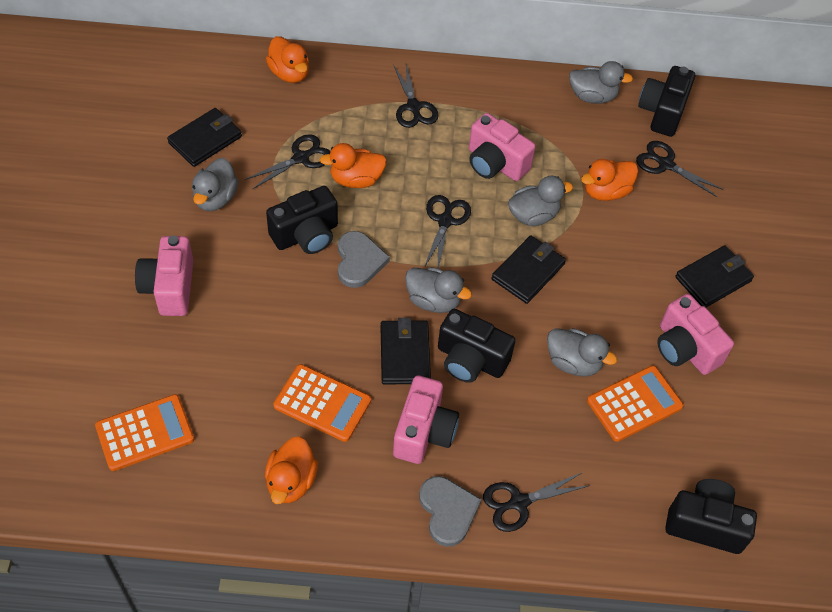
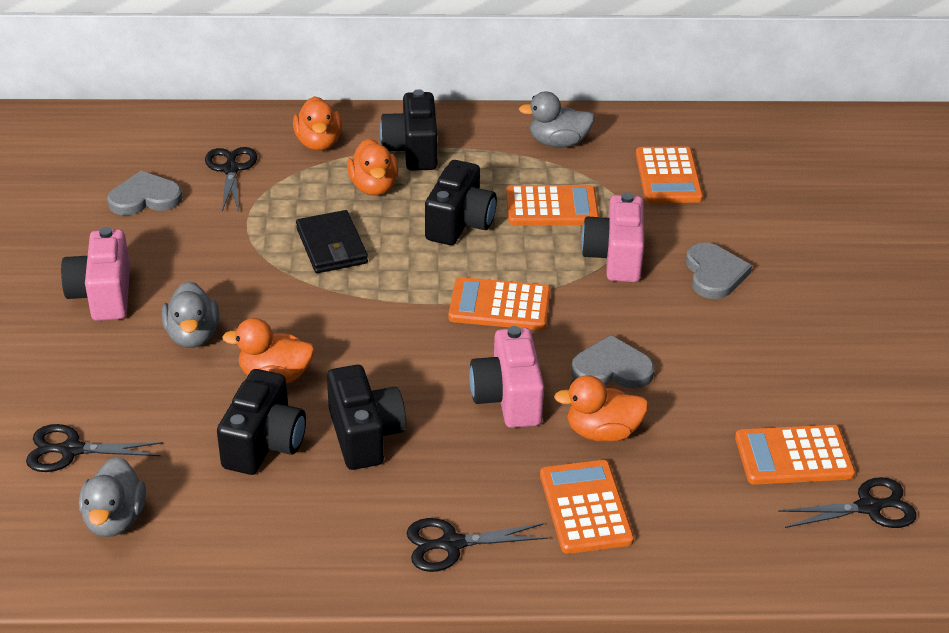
black scissors: 5 -> 4
black wallet: 4 -> 1
grey duck: 5 -> 3
grey heart: 2 -> 3
orange calculator: 3 -> 5
pink camera: 4 -> 3

